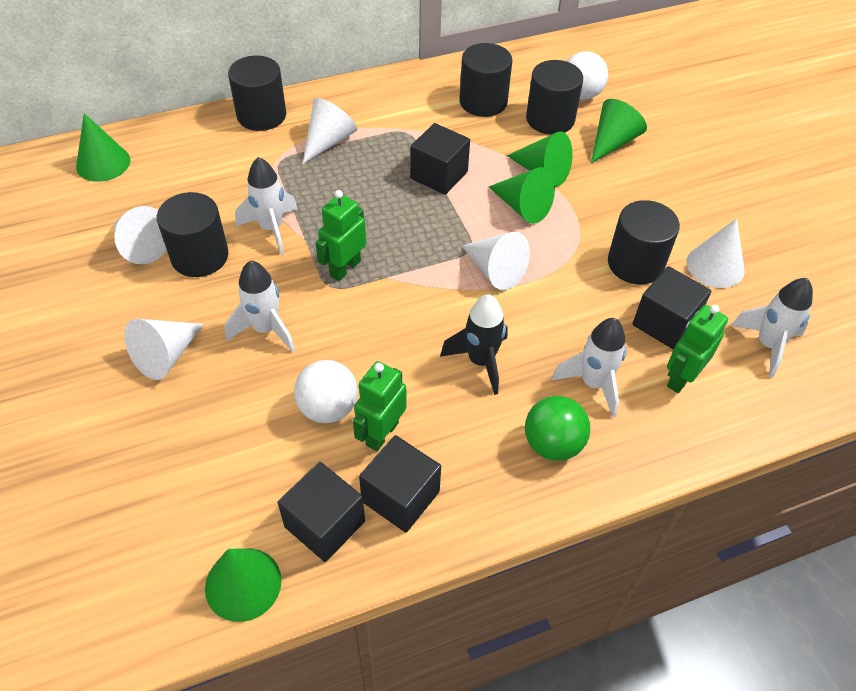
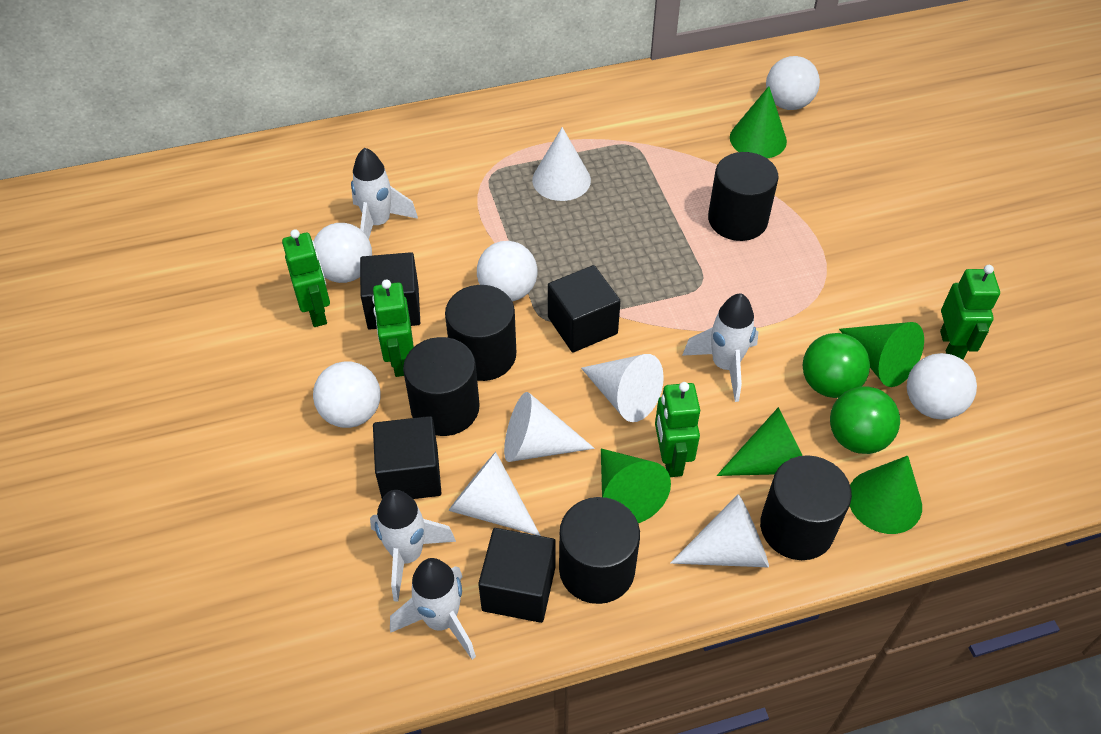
black rocket: 1 -> 0
green ball: 1 -> 2
green robot: 3 -> 4
white ball: 2 -> 5

